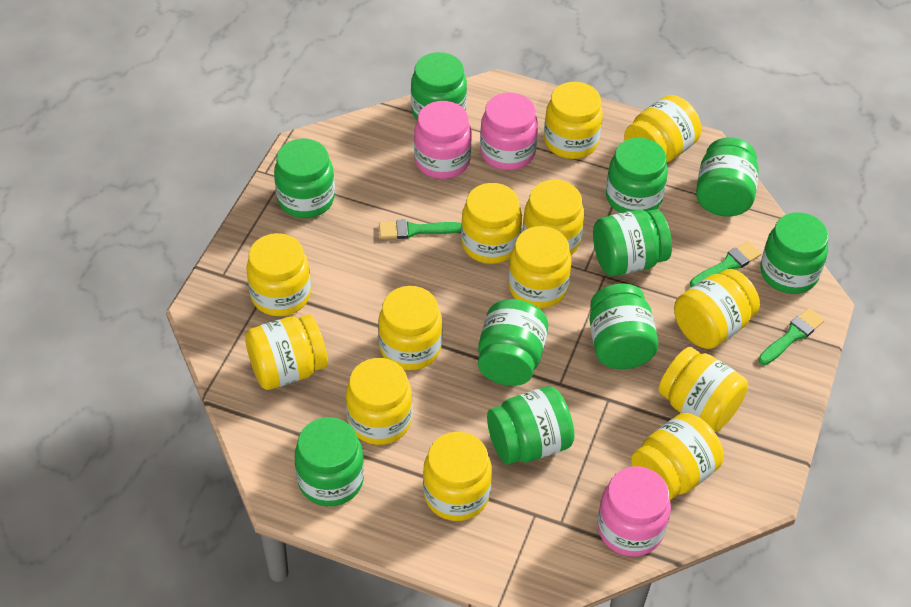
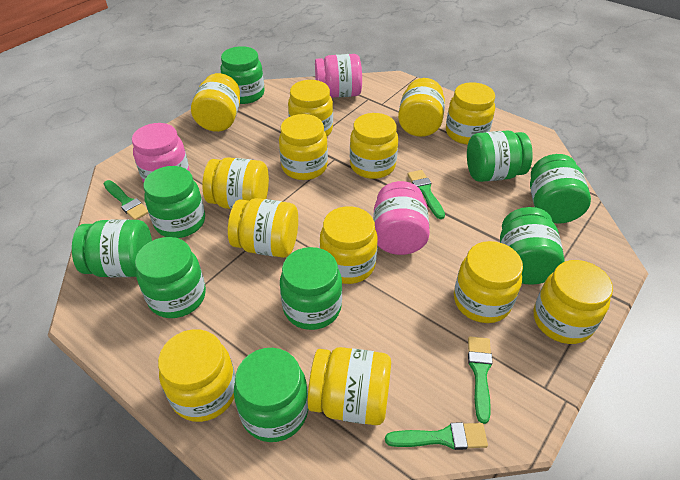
green brush: 3 -> 4
green jar: 10 -> 9

